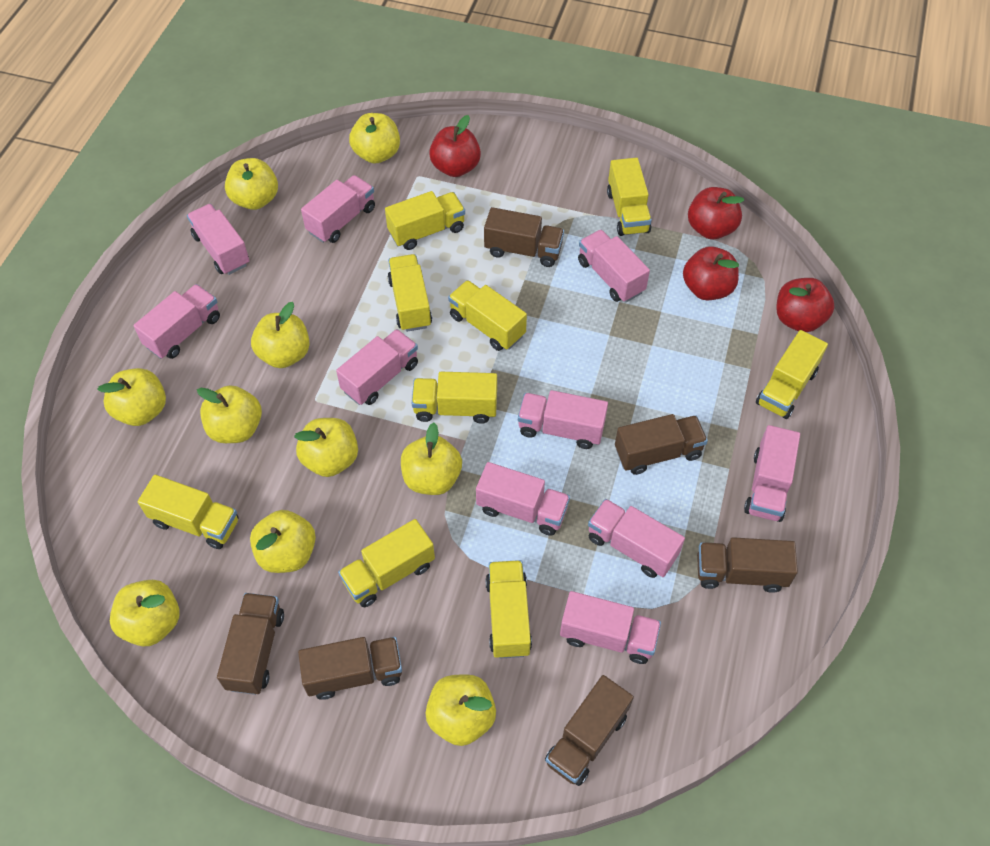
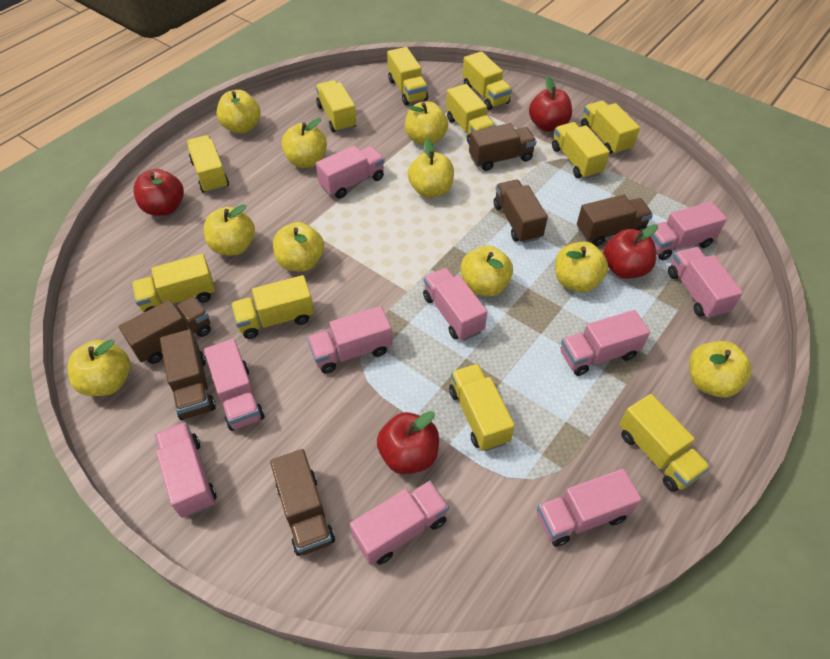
yellow truck: 9 -> 11

